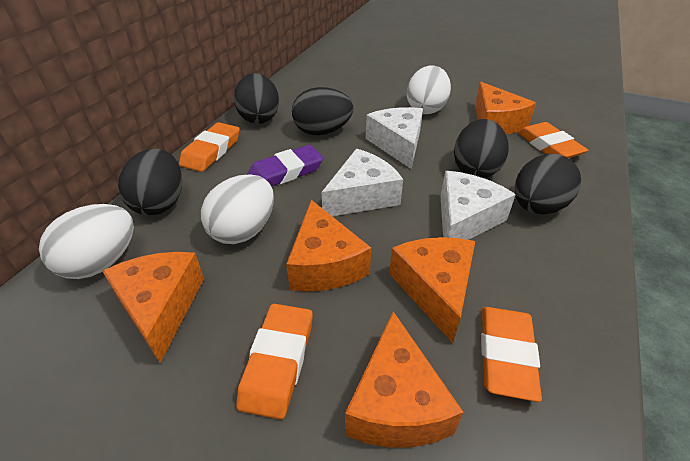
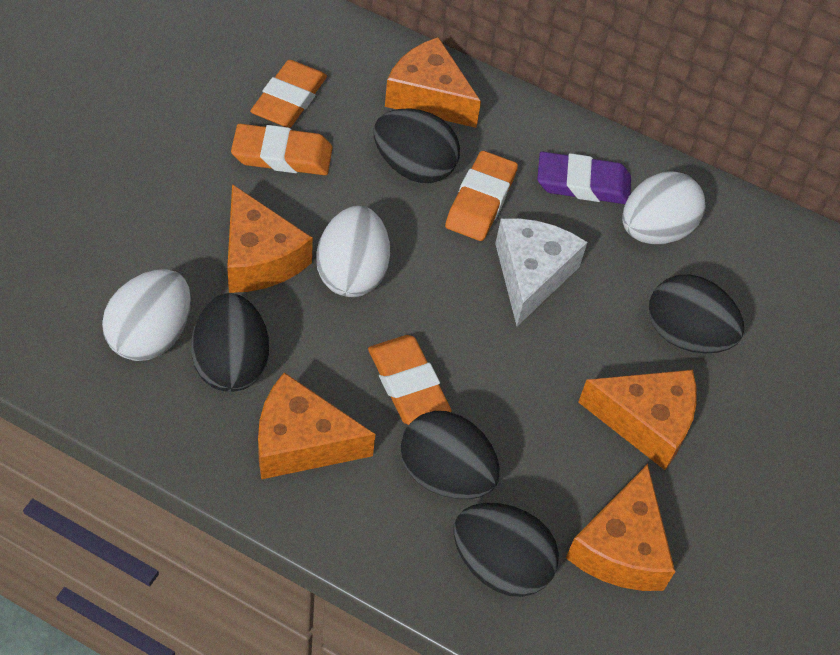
white cheese: 3 -> 1

